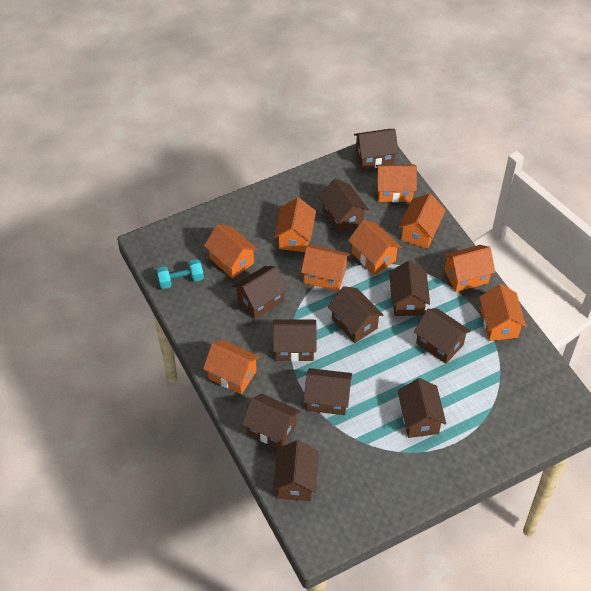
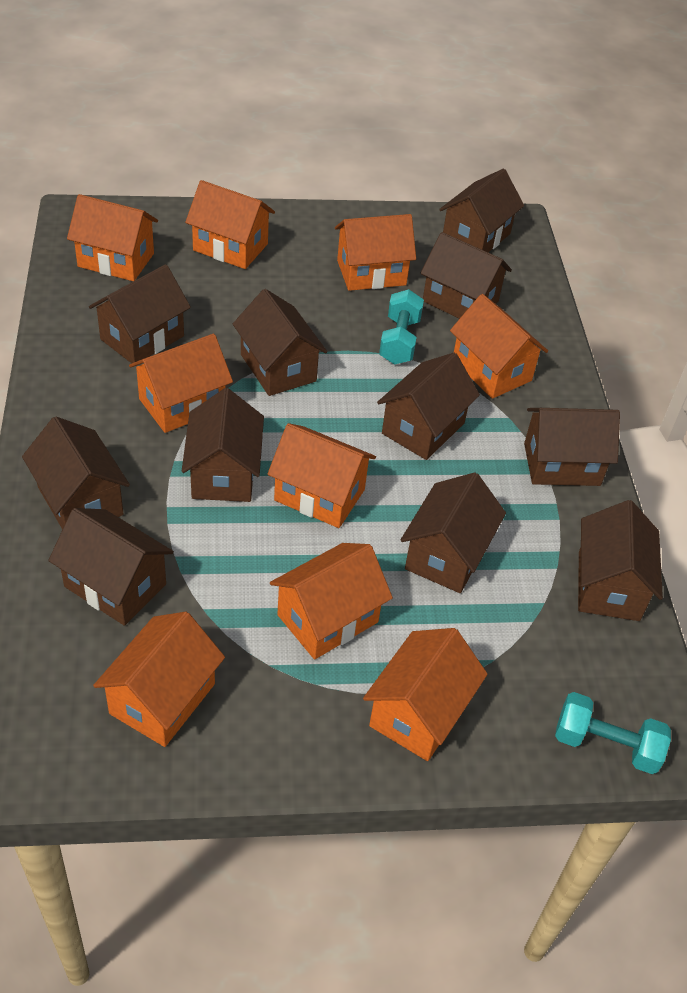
turquoise dumbbell: 1 -> 2

